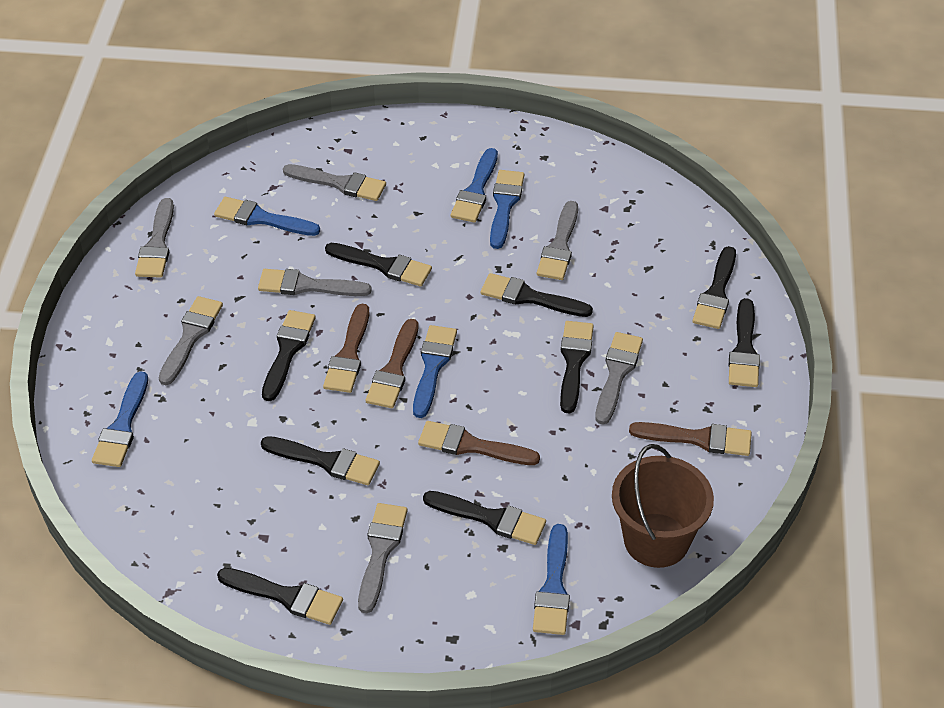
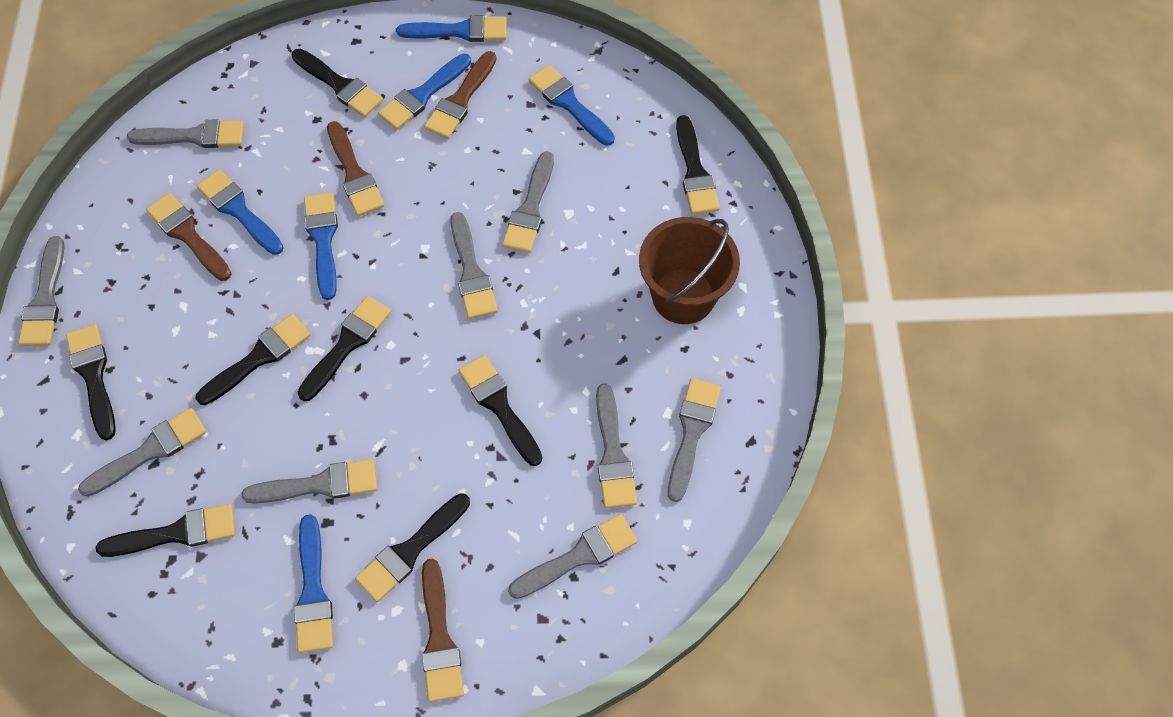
black brush: 9 -> 8
grey brush: 7 -> 9

